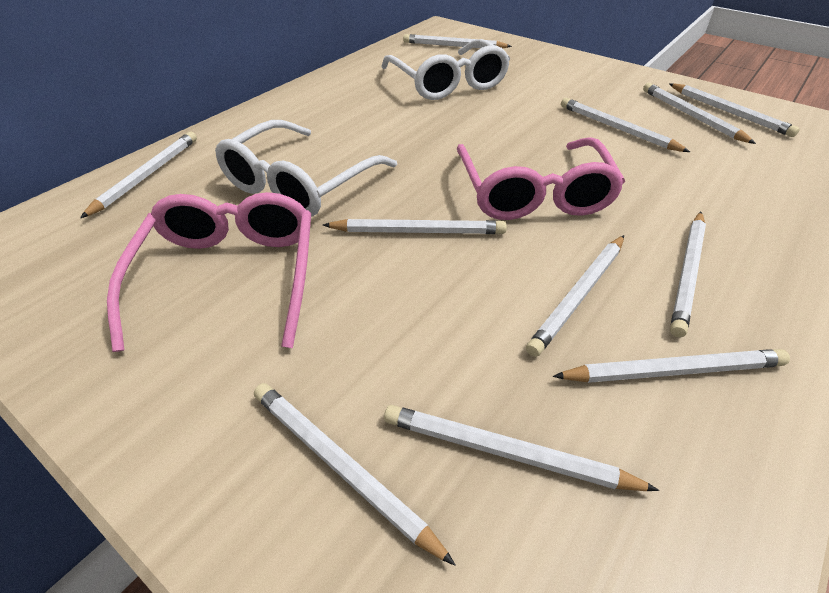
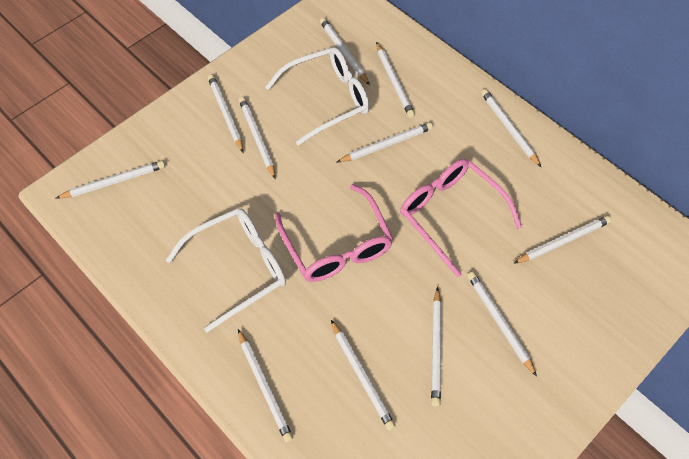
white pencil: 11 -> 12

